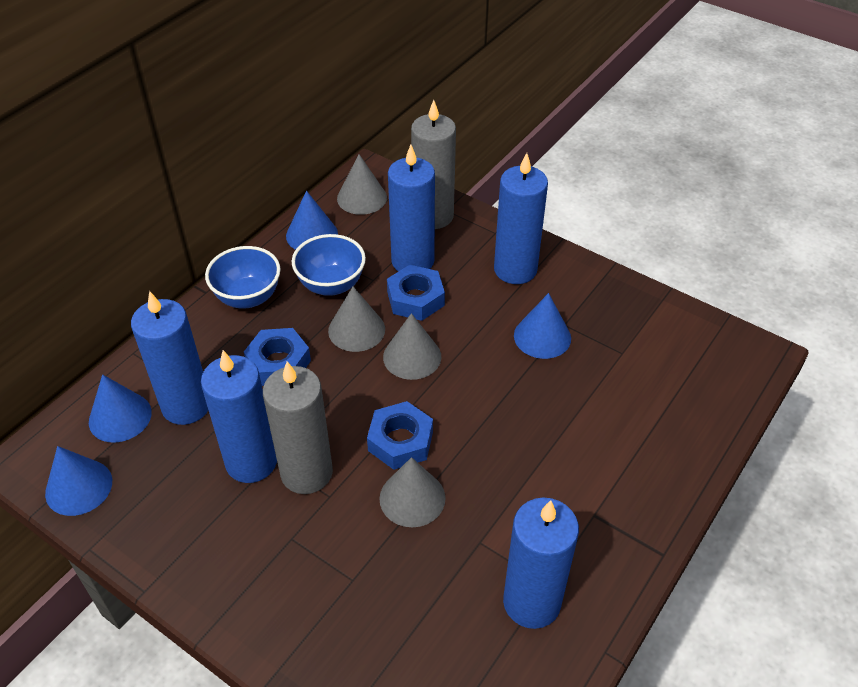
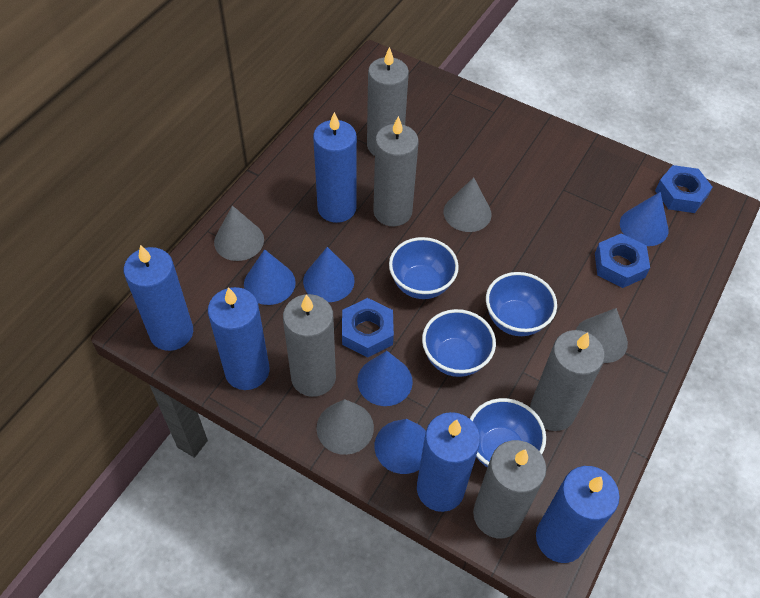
blue bowl: 2 -> 4
blue cone: 4 -> 5
grey candle: 2 -> 5

